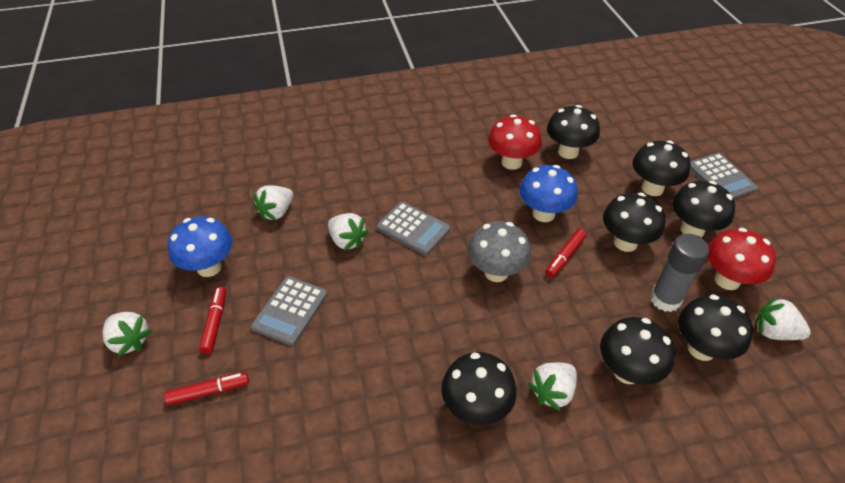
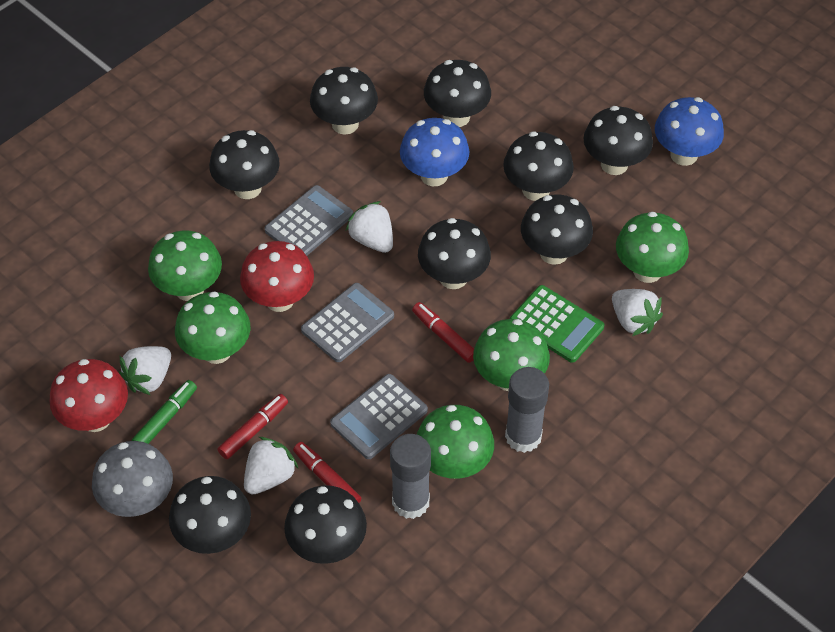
black mushroom: 7 -> 9
green calculator: 0 -> 1
green marker: 0 -> 1
green mushroom: 0 -> 5
grey glue stick: 1 -> 2
white strawberry: 5 -> 4

